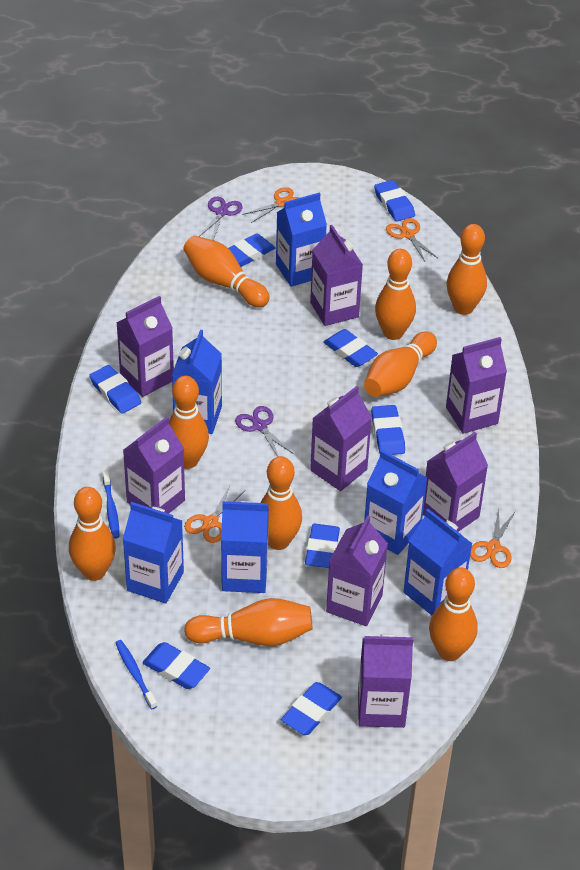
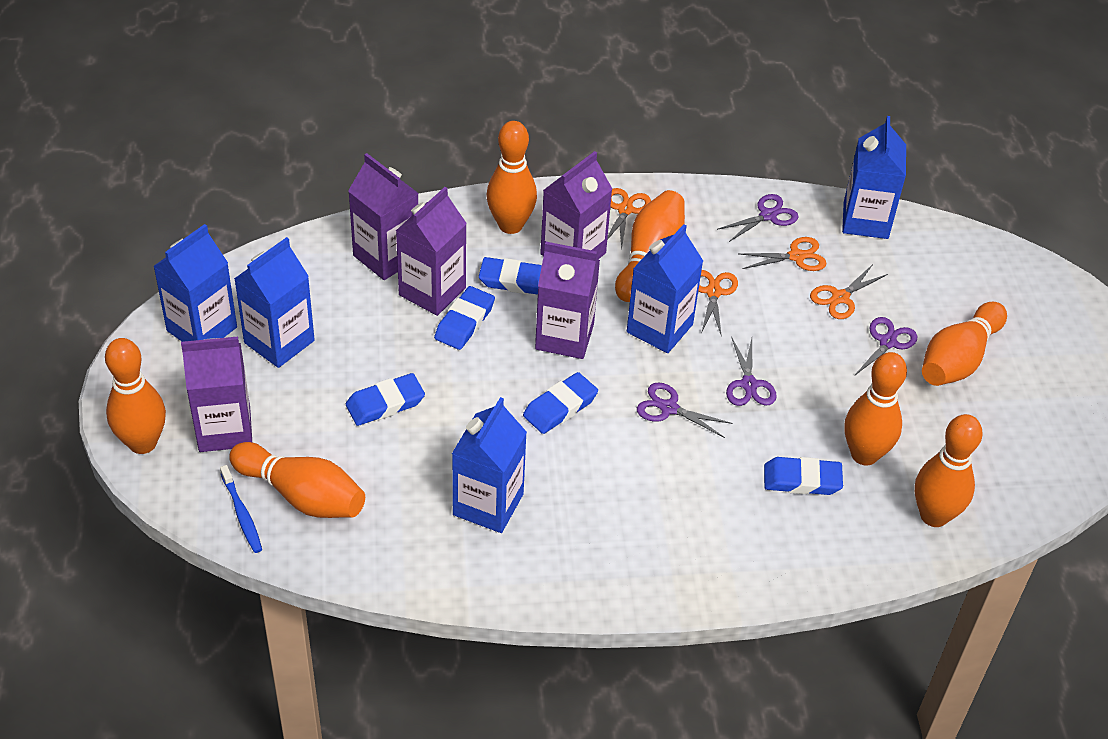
blue carton: 6 -> 5
blue eraser: 8 -> 5
blue toothbrush: 2 -> 1
orange bowling pin: 9 -> 7
purple carton: 8 -> 5
purple scissors: 2 -> 4

